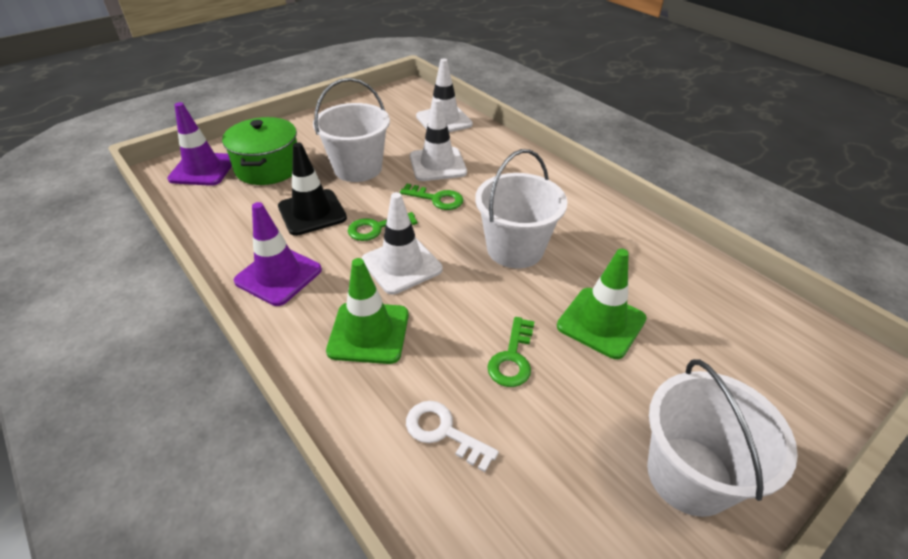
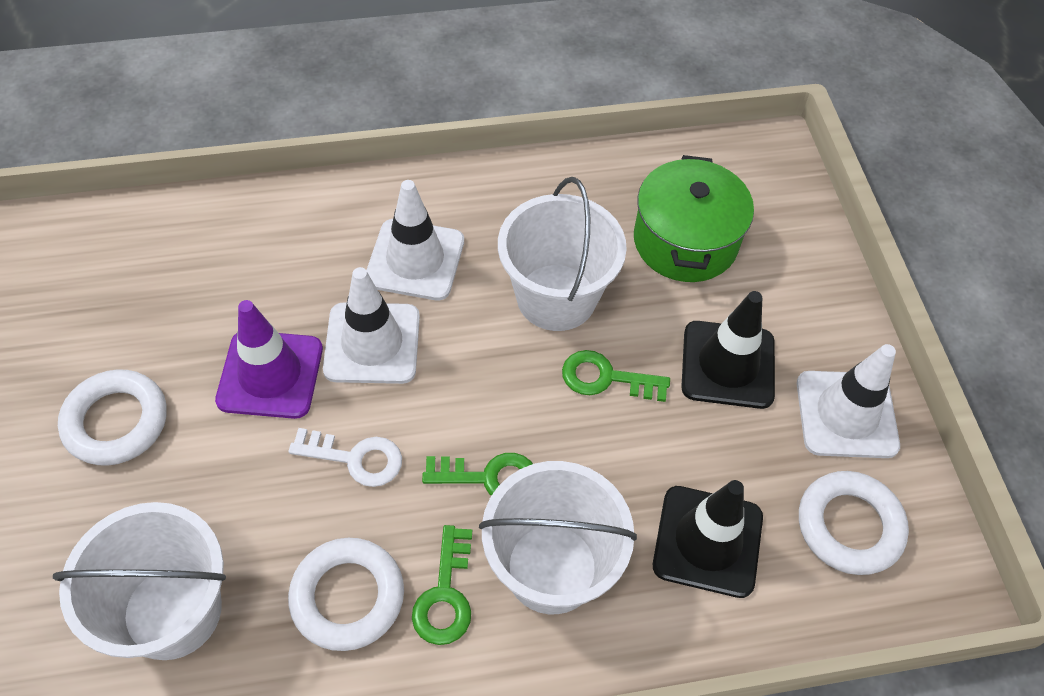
black traffic cone: 1 -> 2
green traffic cone: 2 -> 0
purple traffic cone: 2 -> 1
white ring: 0 -> 3

